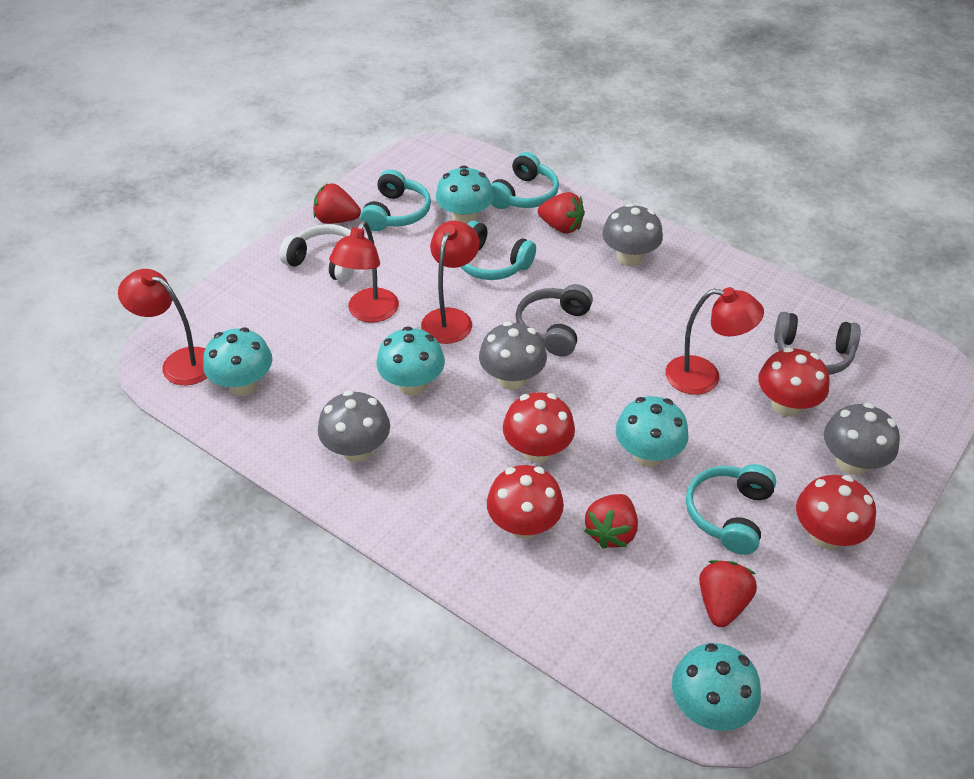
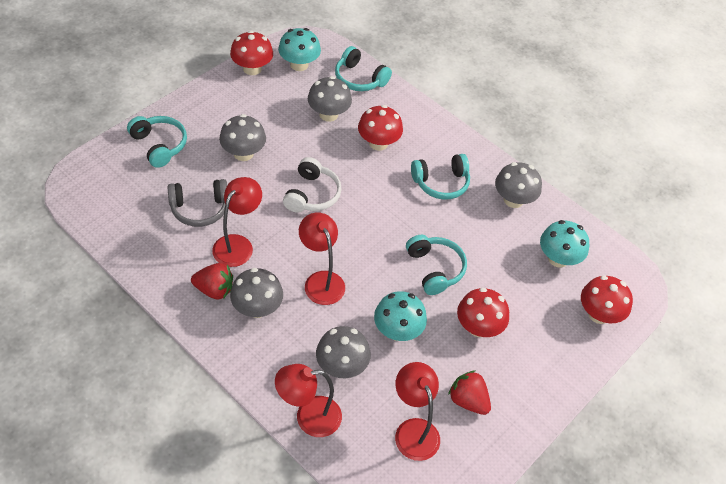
grey headphones: 2 -> 1
grey mushroom: 4 -> 5
red strawberry: 4 -> 2
turquoise mushroom: 5 -> 3

